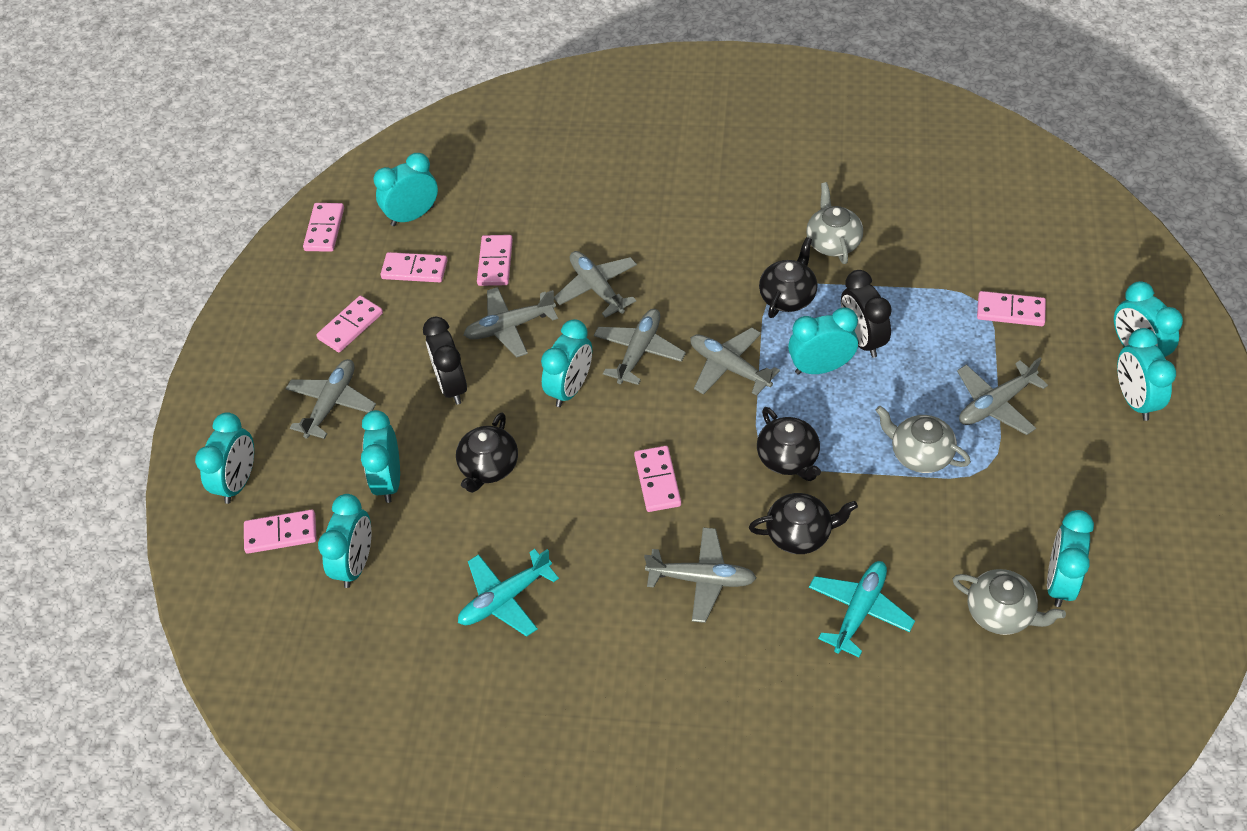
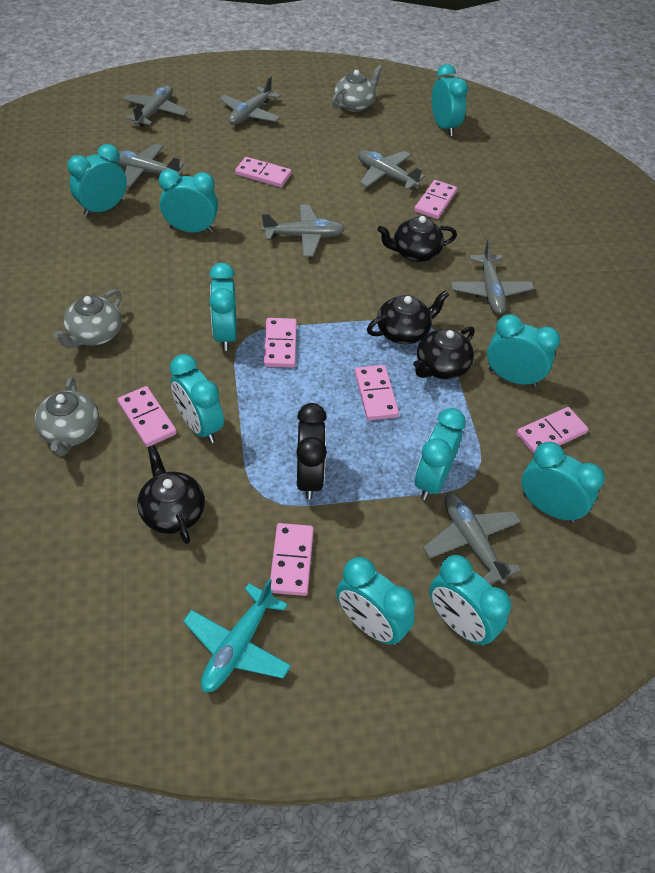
black clock: 2 -> 1
turquoise clock: 9 -> 10
turquoise plane: 2 -> 1

